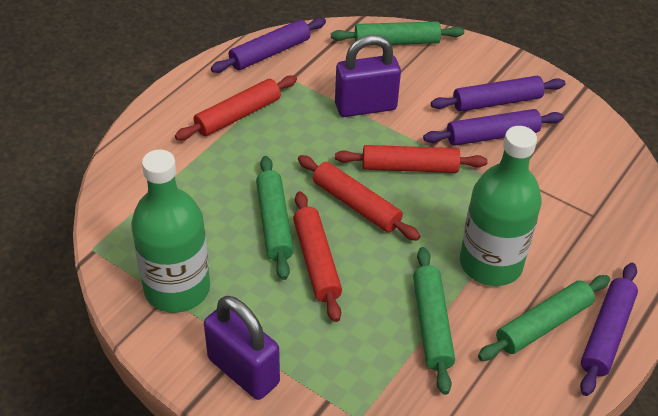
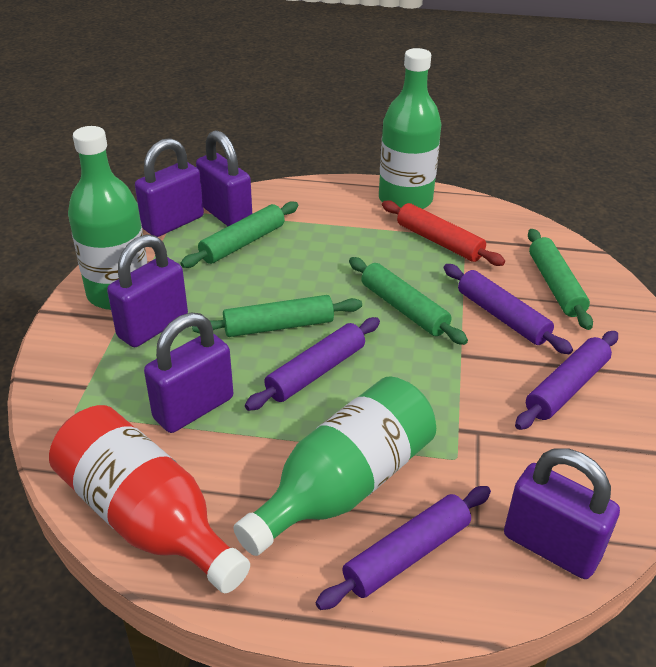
green bottle: 2 -> 3
purple padlock: 2 -> 5
red bottle: 0 -> 1
red rolling pin: 4 -> 1

